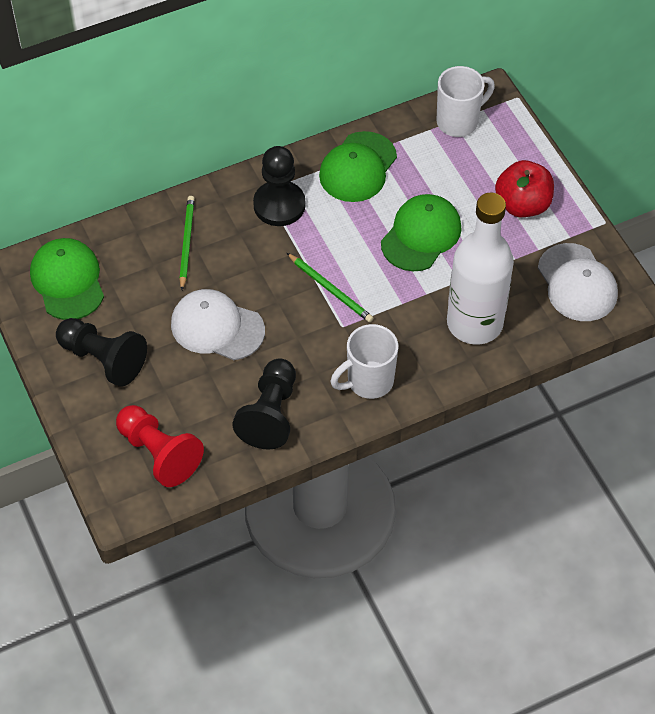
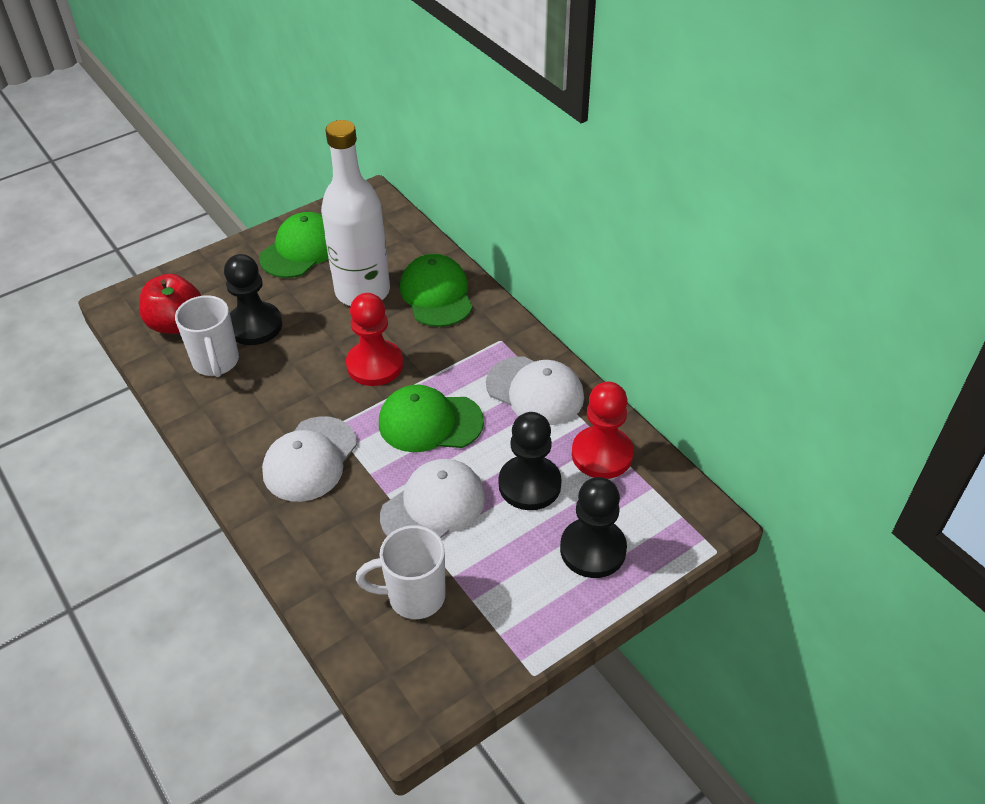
green pencil: 2 -> 0
red pawn: 1 -> 2
white cap: 2 -> 3

